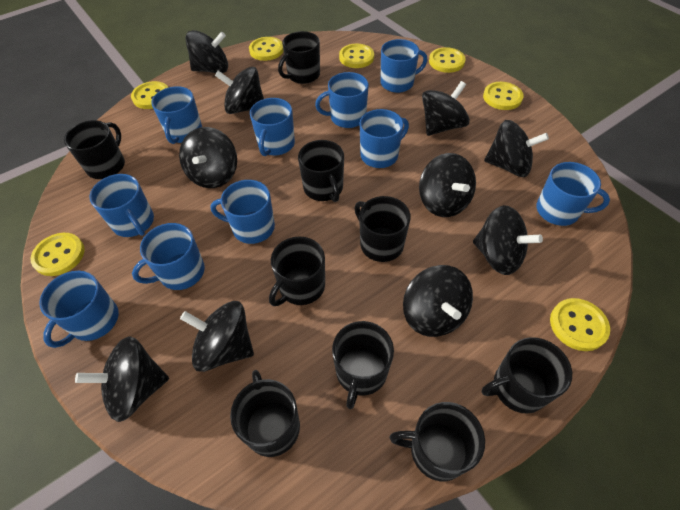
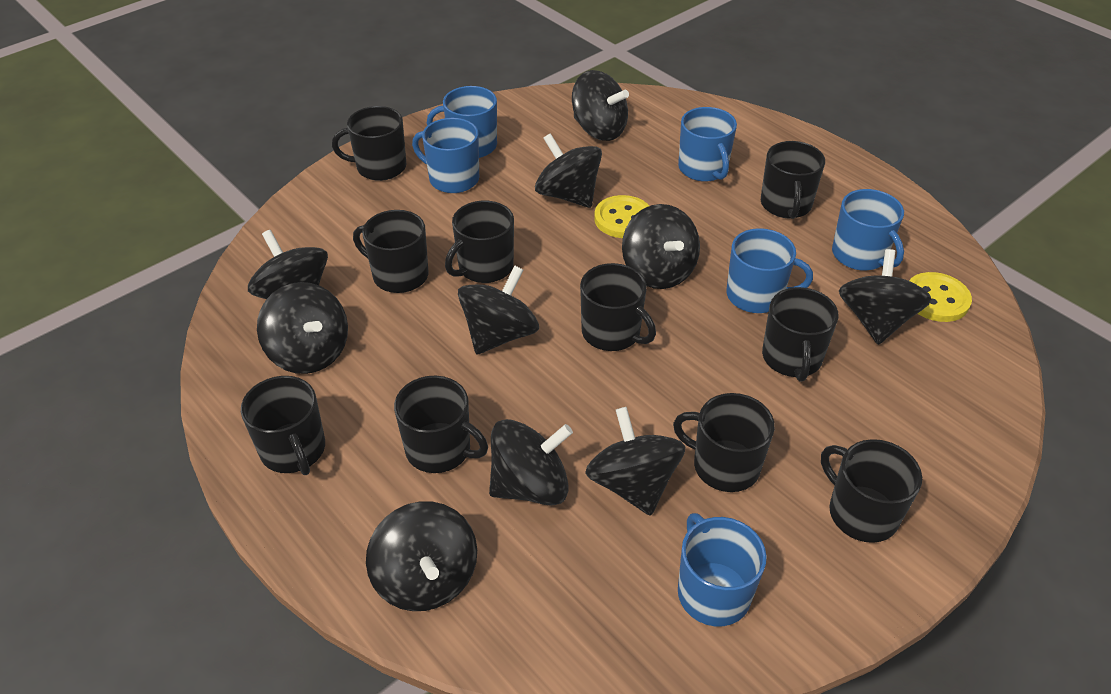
black mug: 9 -> 10
blue mug: 10 -> 6
yellow button: 7 -> 2

